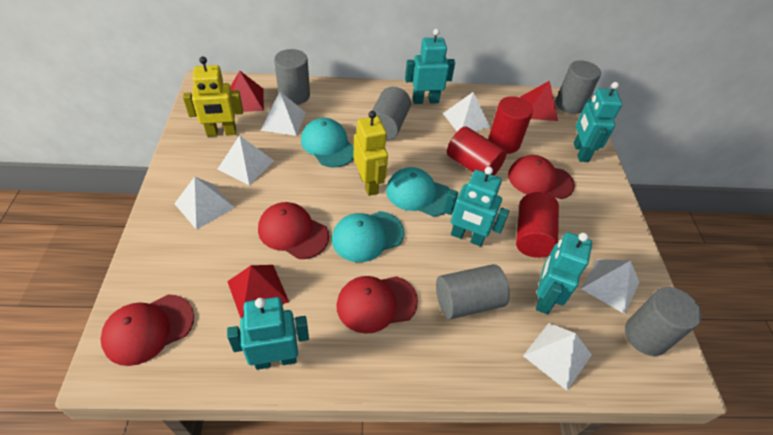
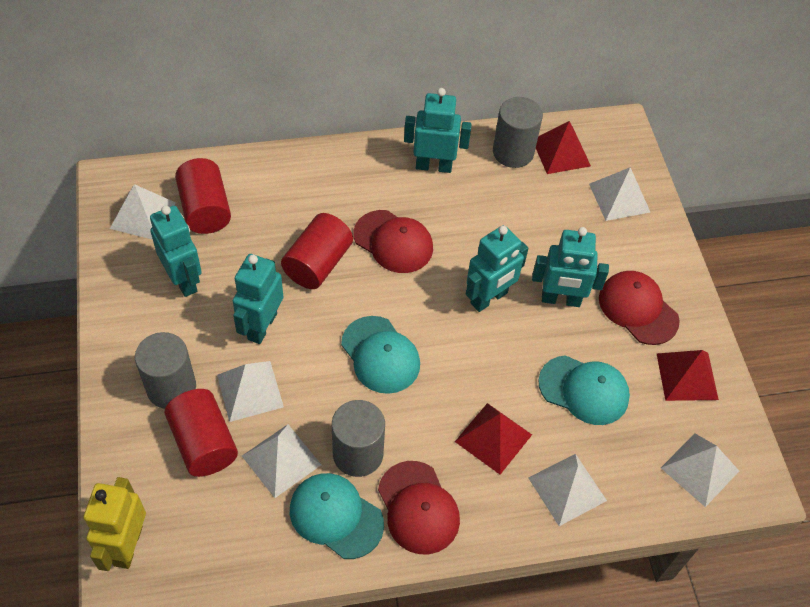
grey cylinder: 5 -> 3
red cap: 4 -> 3
yellow robot: 2 -> 1

